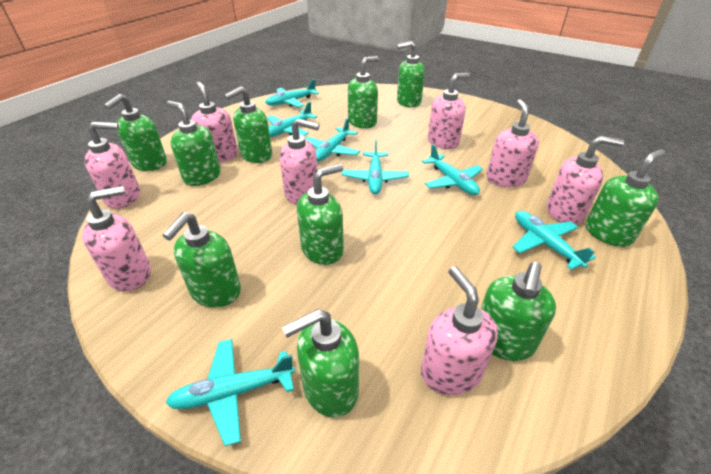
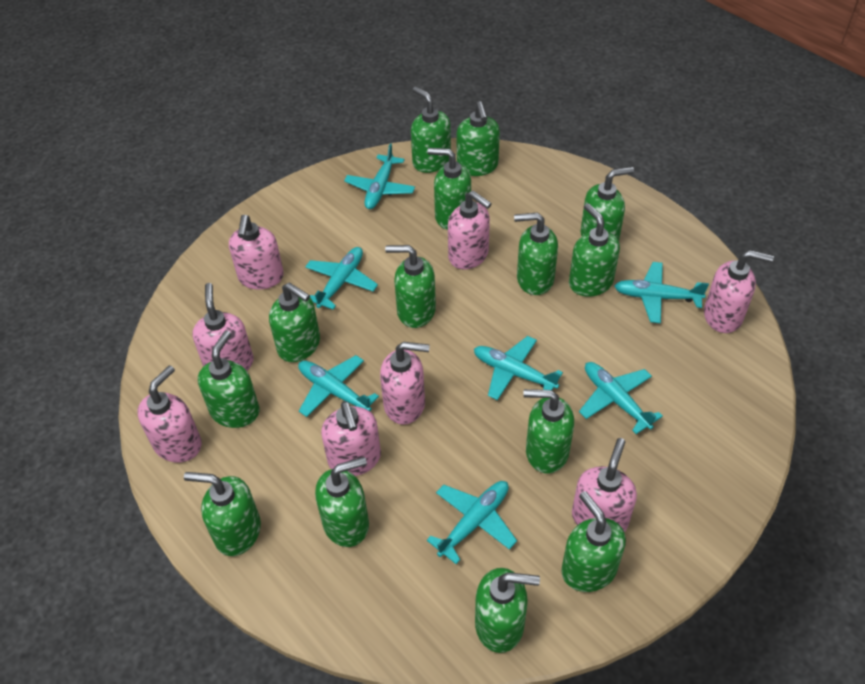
green soap dispenser: 10 -> 14

